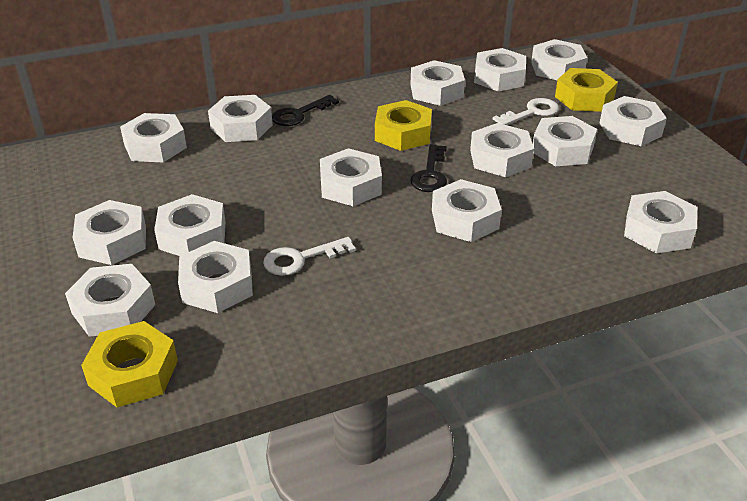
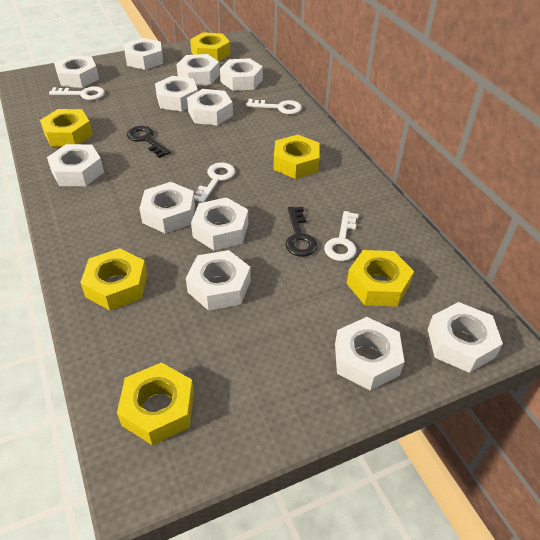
white key: 2 -> 4
white nut: 15 -> 12
yellow nut: 3 -> 6

